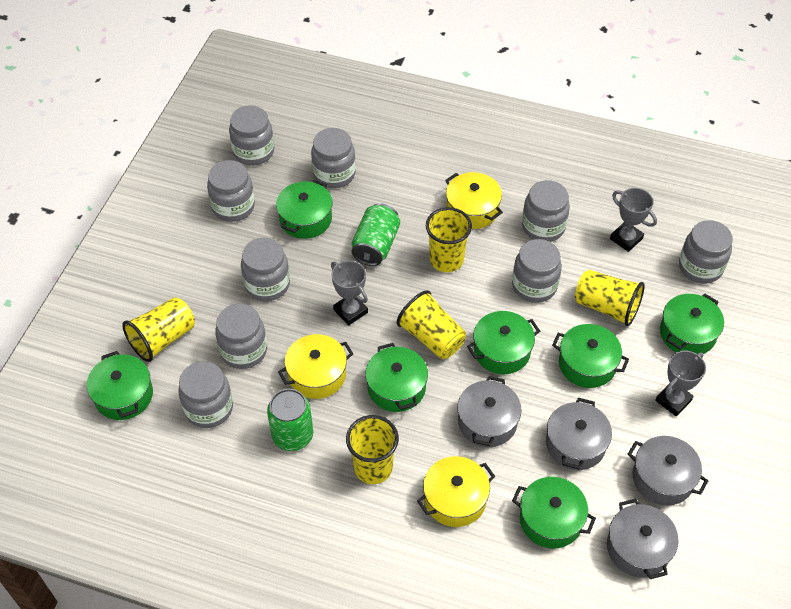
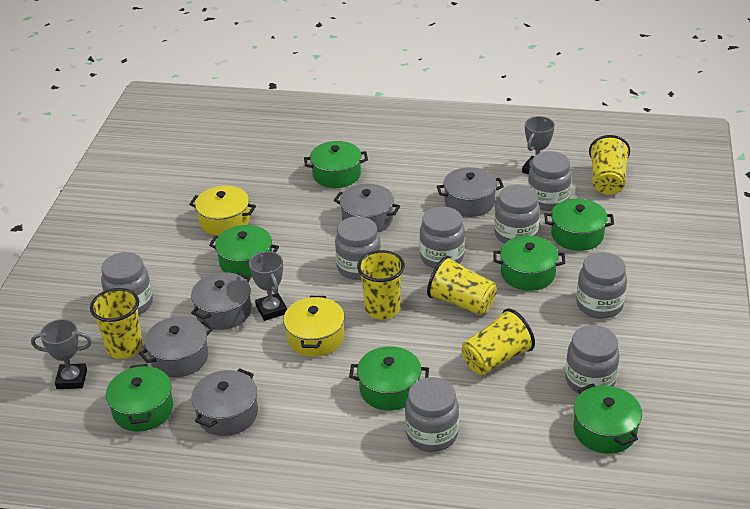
green can: 2 -> 0
grey jar: 9 -> 8
grey pot: 4 -> 5
yellow pot: 3 -> 2

